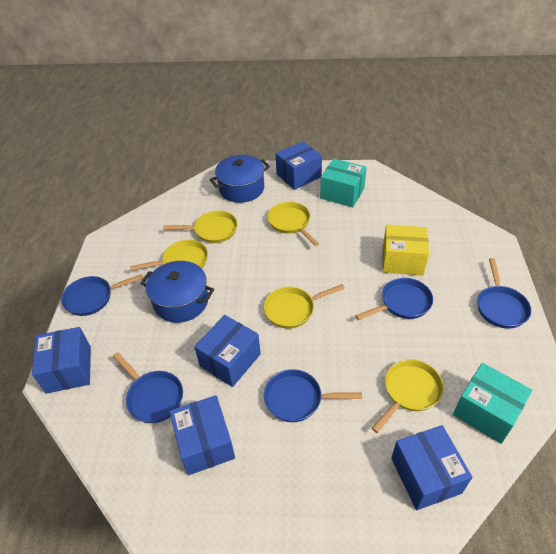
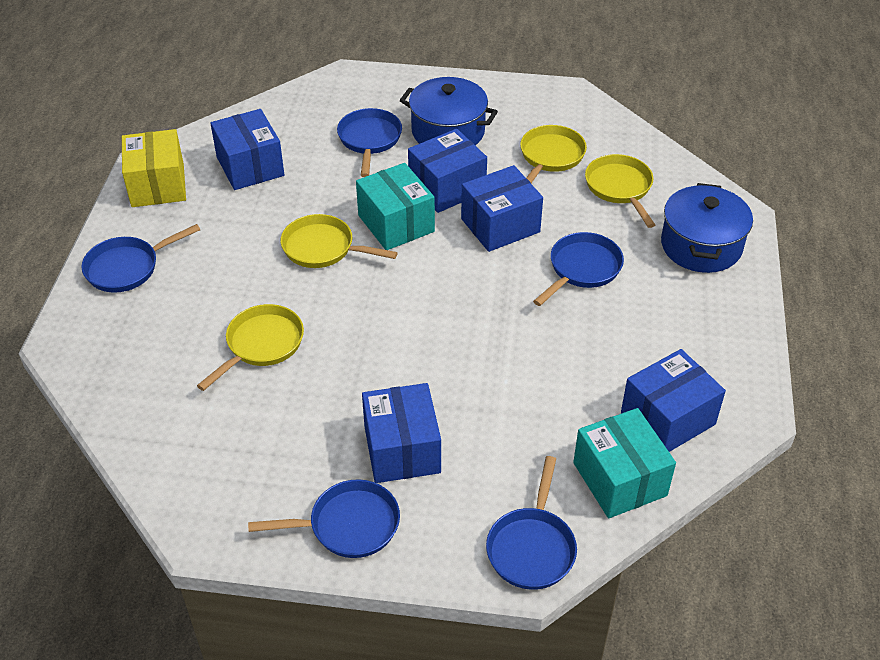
yellow pan: 5 -> 4

